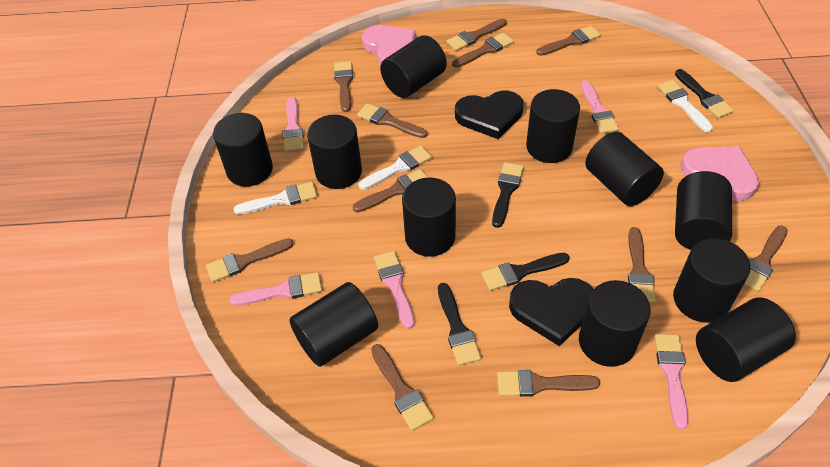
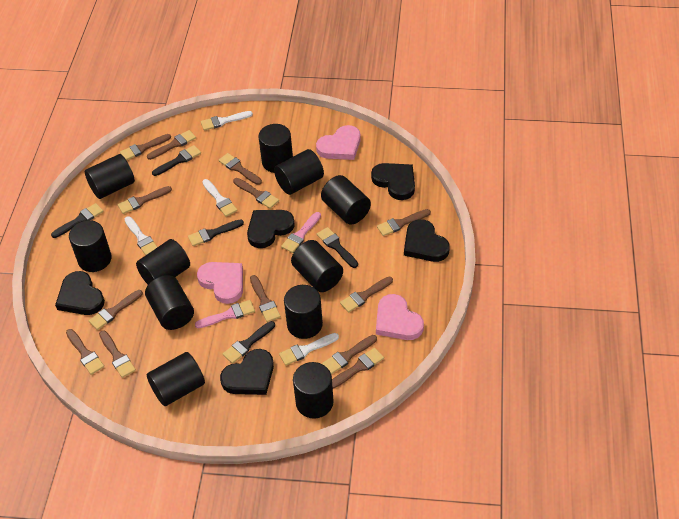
black brush: 4 -> 5
black heart: 2 -> 5
brown brush: 11 -> 13
pink brush: 5 -> 2
pink heart: 2 -> 3
white brush: 3 -> 4

